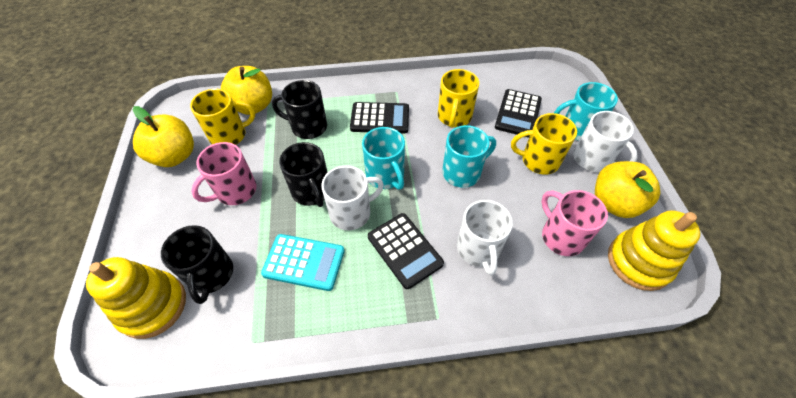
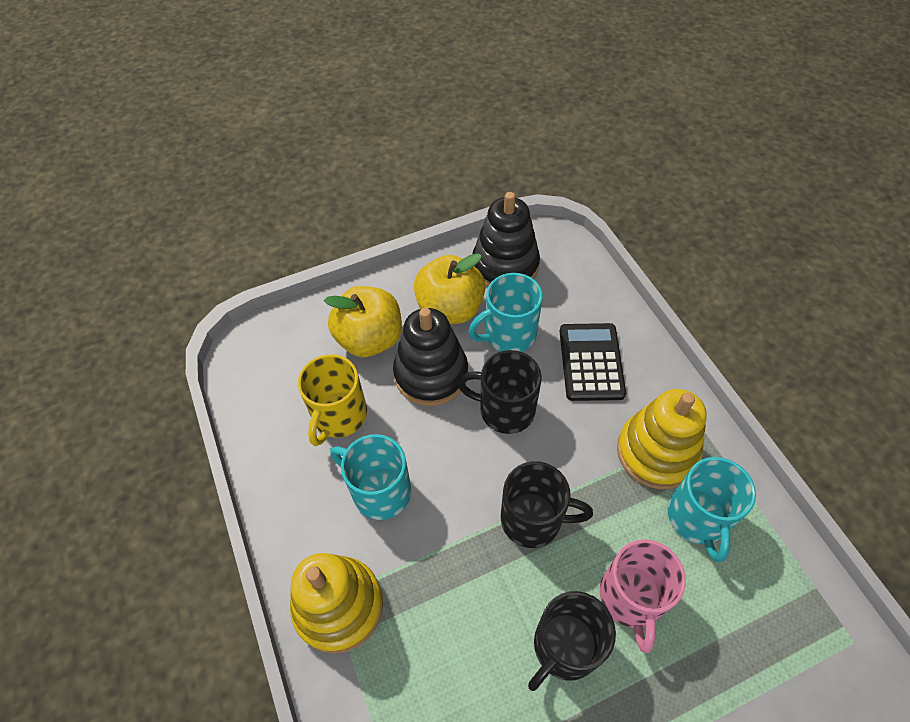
black calculator: 3 -> 1
black stacking toy: 0 -> 2
pink mug: 2 -> 1
turquoise calculator: 1 -> 0
white mug: 3 -> 0
yellow apple: 3 -> 2
yellow mug: 3 -> 1

